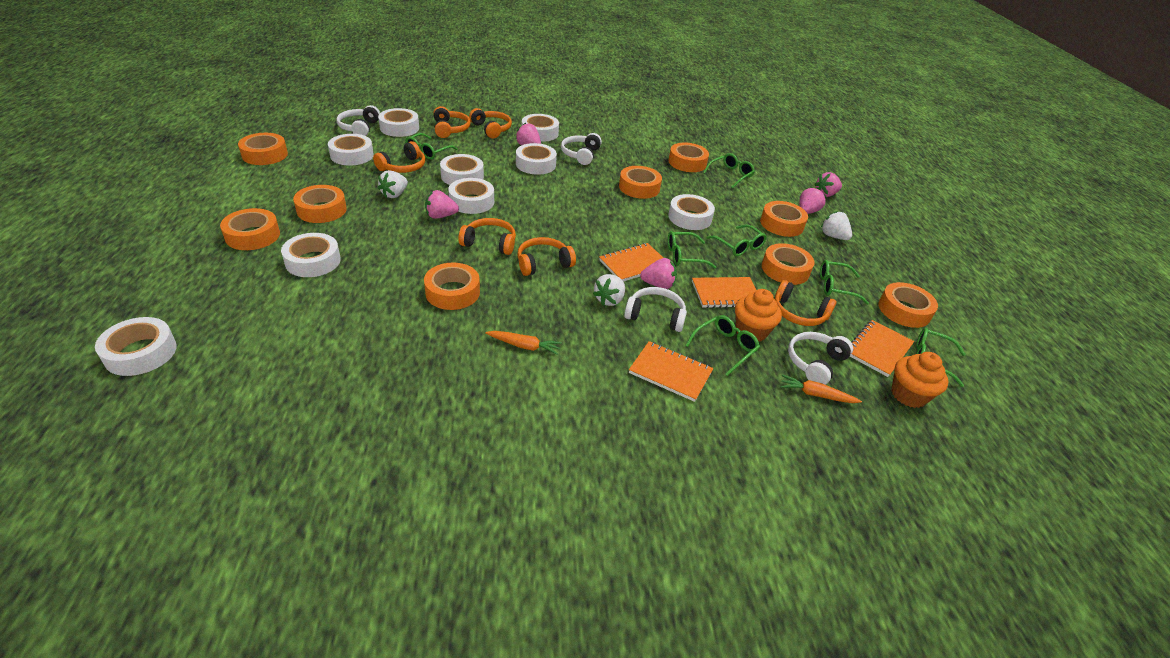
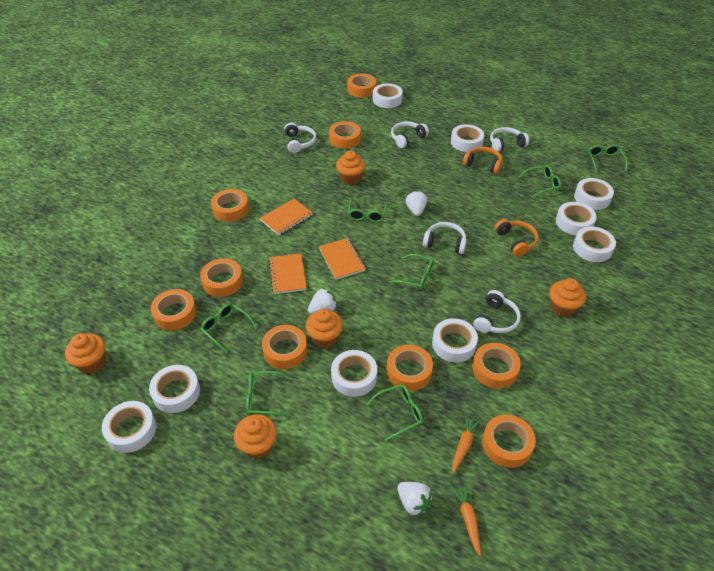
orange cupcake: 2 -> 5
orange headphones: 6 -> 2
orange notebook: 4 -> 3
pink strawberry: 5 -> 0
white headphones: 4 -> 5

